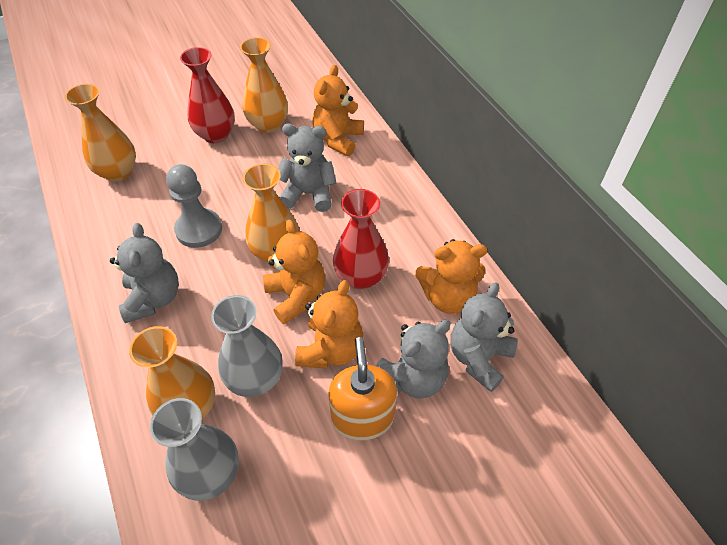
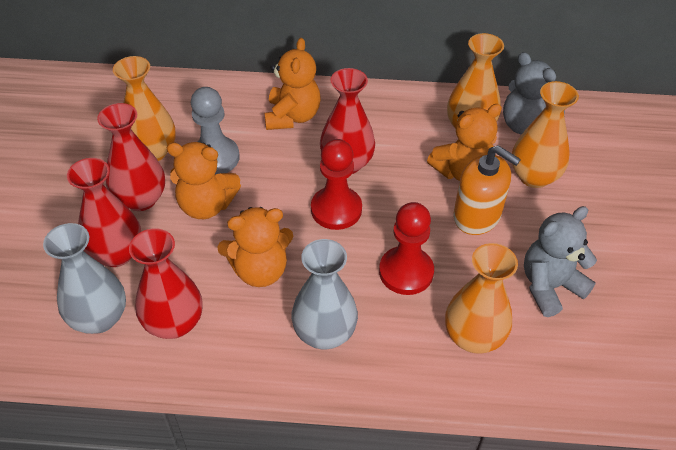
grey teddy bear: 4 -> 2
red pawn: 0 -> 2
red vase: 2 -> 4

